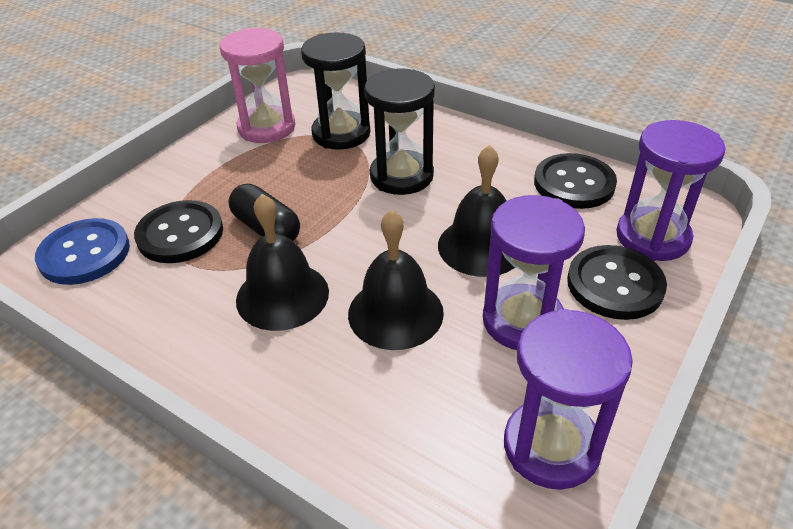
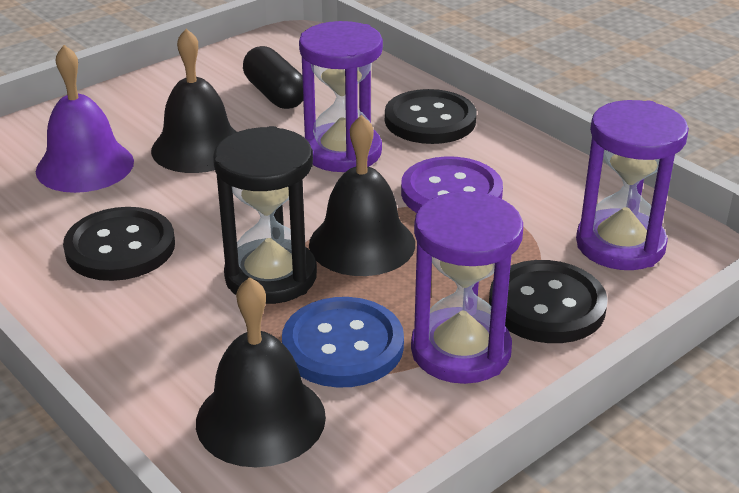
black hourglass: 2 -> 1
pink hourglass: 1 -> 0
purple bell: 0 -> 1
purple button: 0 -> 1

